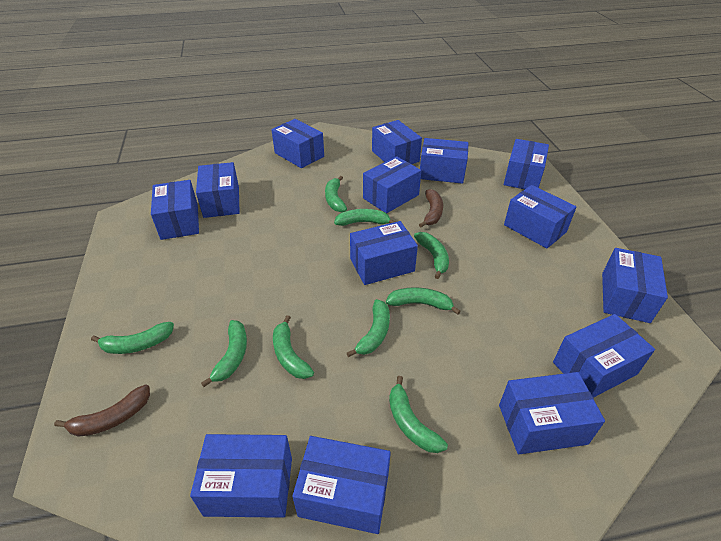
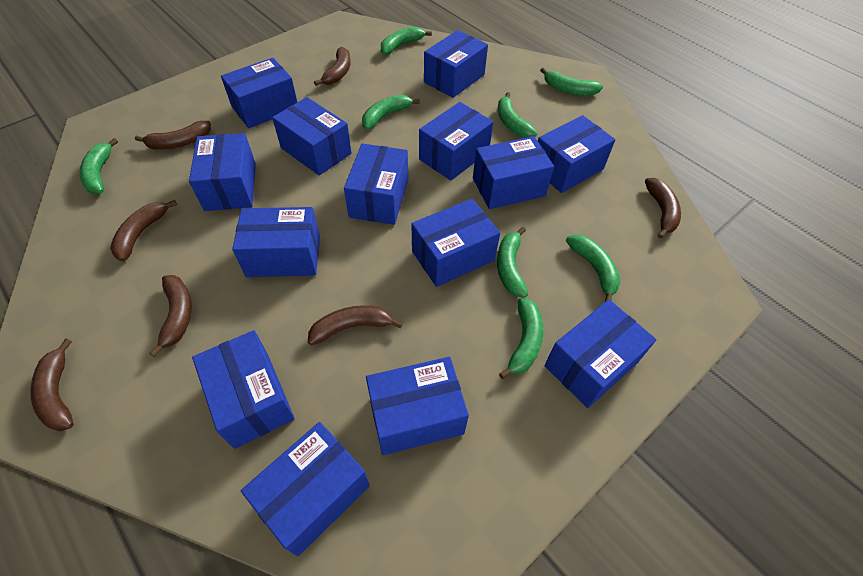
brown banana: 2 -> 7
green banana: 9 -> 8

